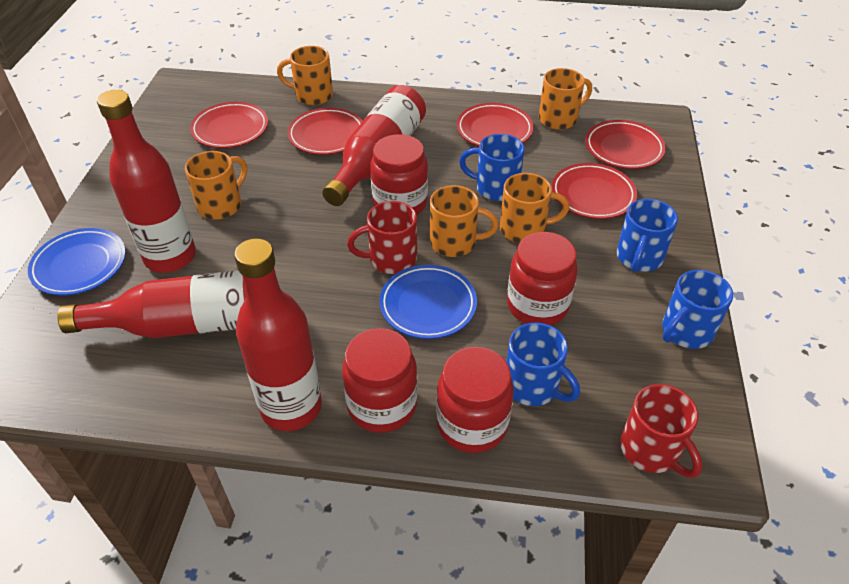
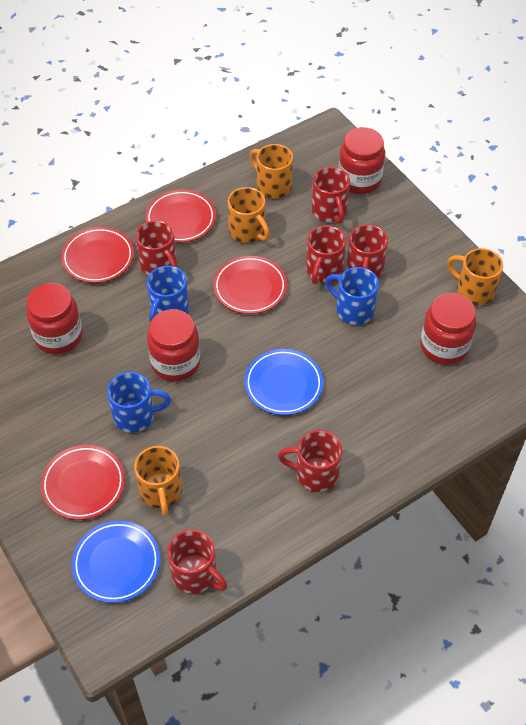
blue mug: 4 -> 3
orange mug: 5 -> 4
red bottle: 4 -> 0
red mug: 2 -> 6
red plate: 5 -> 4

